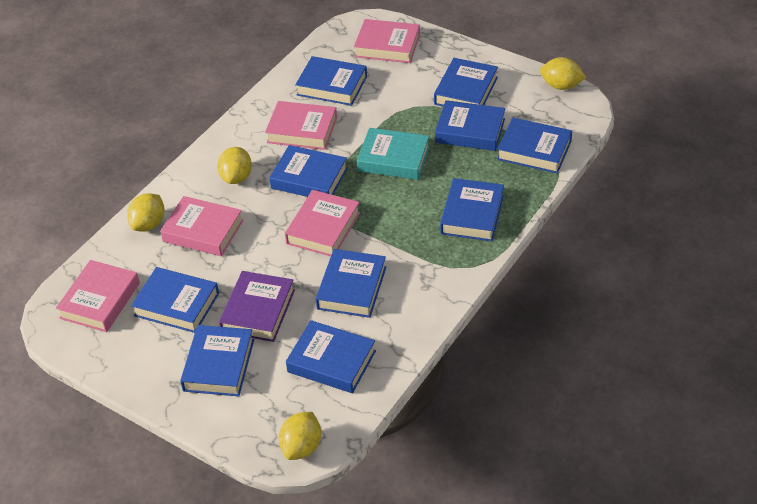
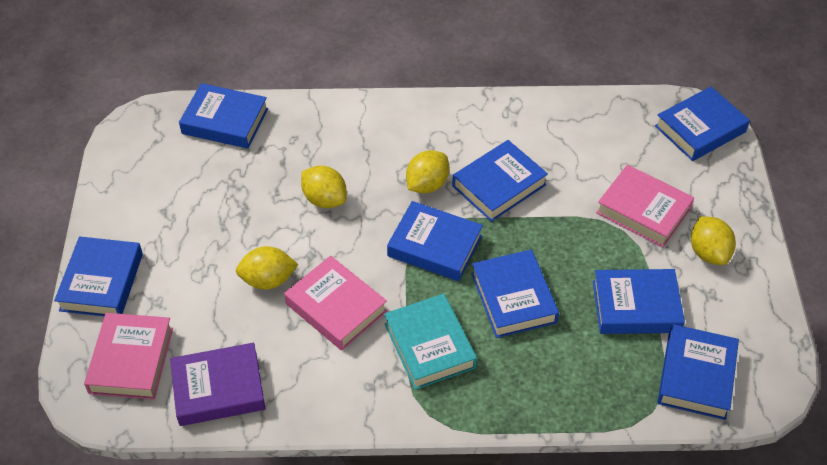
blue book: 10 -> 8
pink book: 5 -> 3

